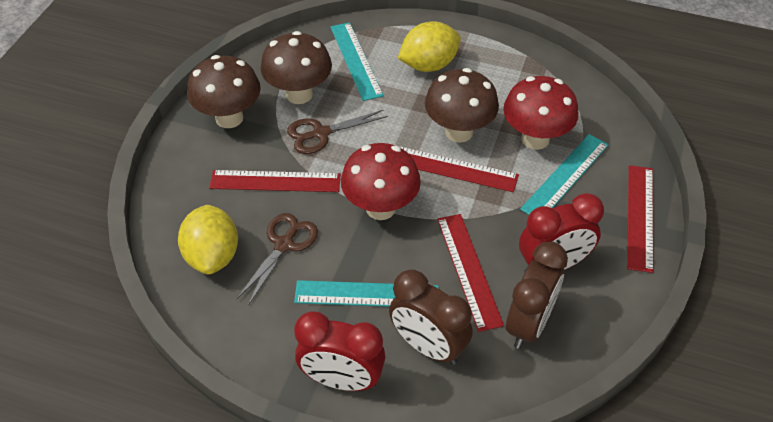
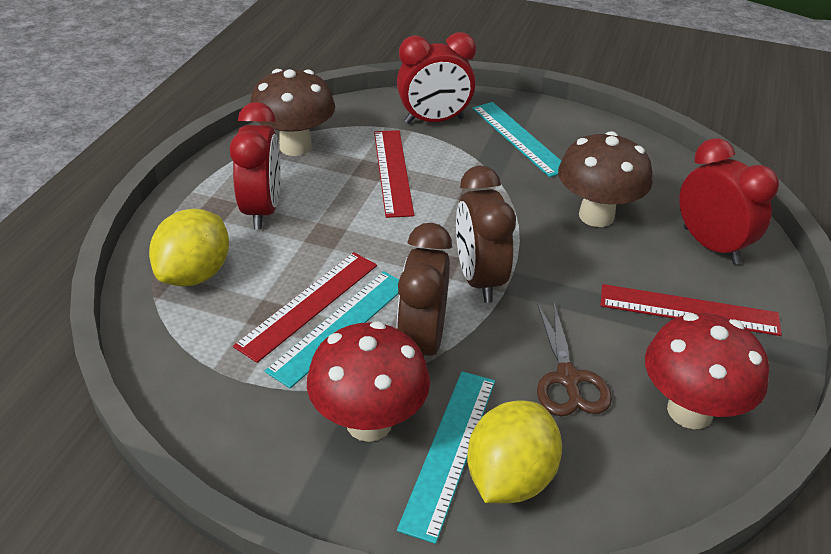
brown mushroom: 3 -> 2
brown scissors: 2 -> 1
red clock: 2 -> 3
red ruler: 4 -> 3

